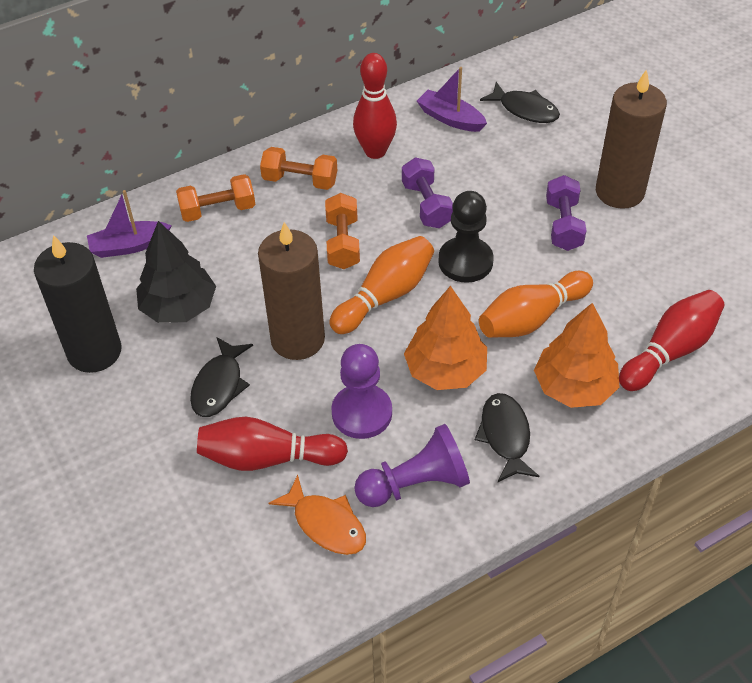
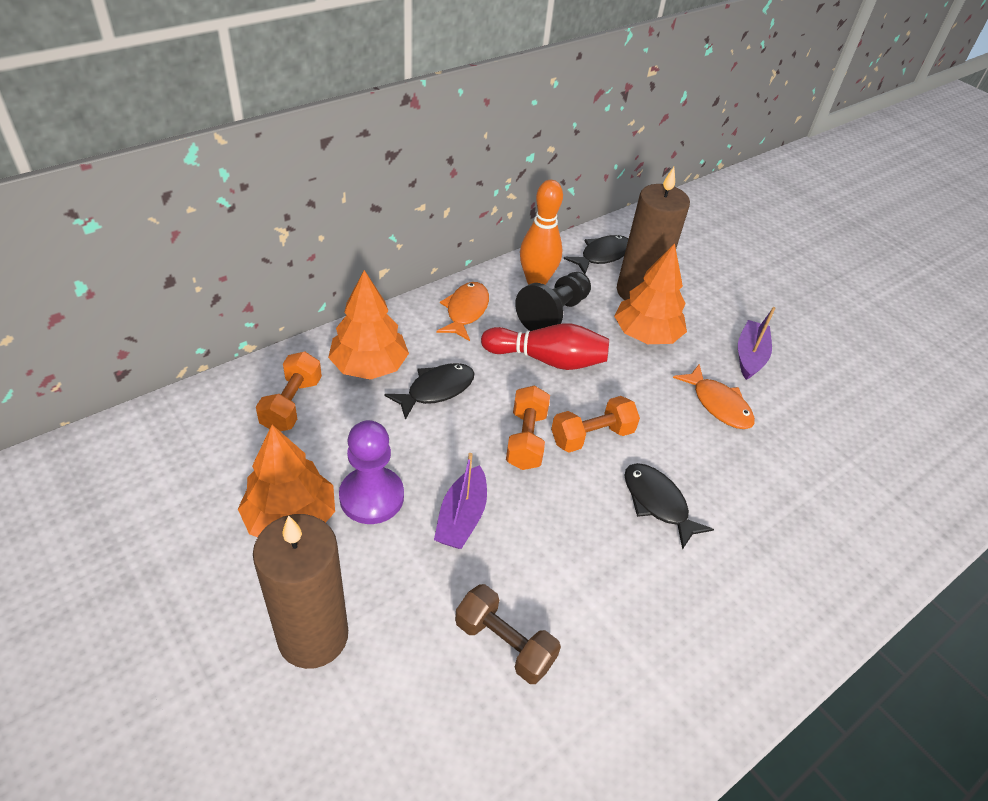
black candle: 1 -> 0
black tree: 1 -> 0
brown dumbbell: 0 -> 1
orange bowling pin: 2 -> 1
orange fish: 1 -> 2
orange tree: 2 -> 3
purple dumbbell: 2 -> 0
purple pawn: 2 -> 1
red bowling pin: 3 -> 1

